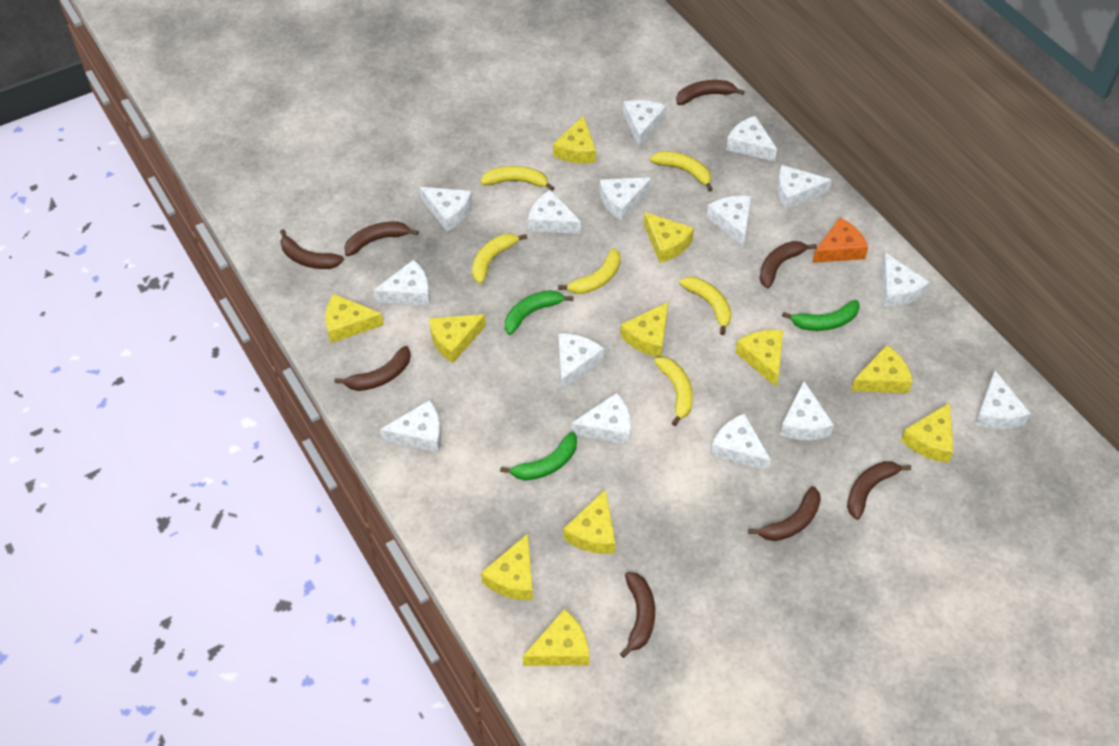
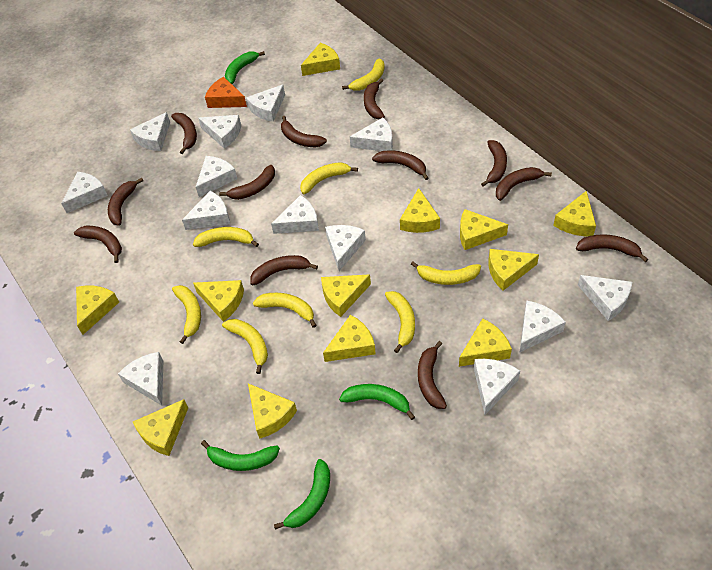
brown banana: 8 -> 12
green banana: 3 -> 4
white cheese: 15 -> 13
yellow banana: 6 -> 8
yellow cheese: 11 -> 12

